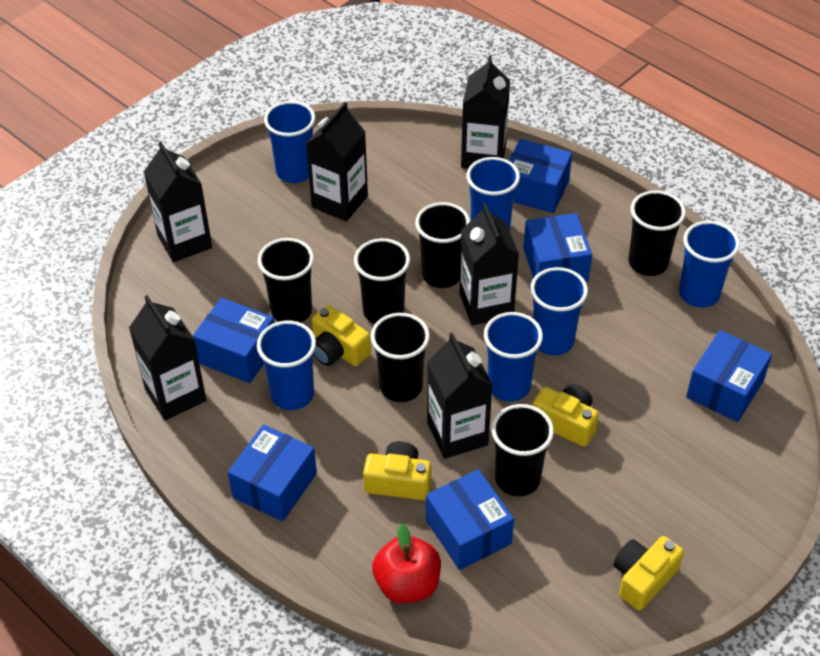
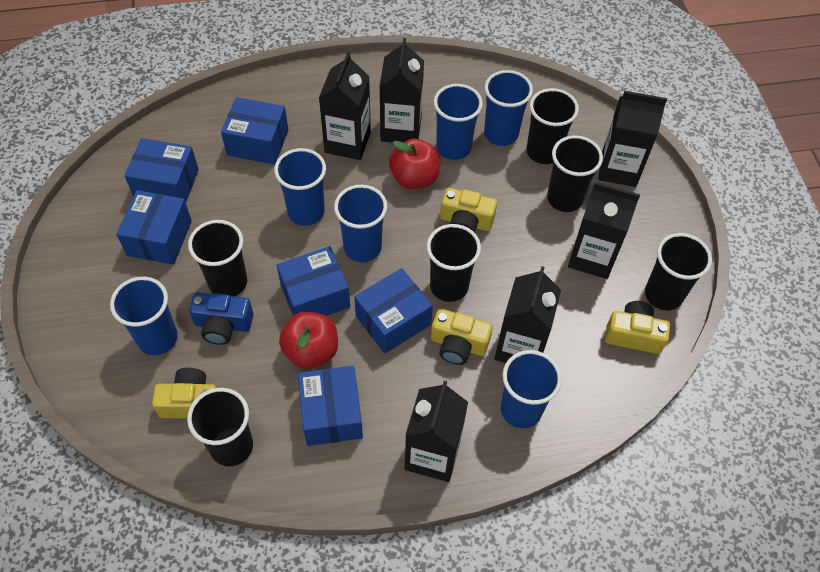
blue camera: 0 -> 1
red apple: 1 -> 2

